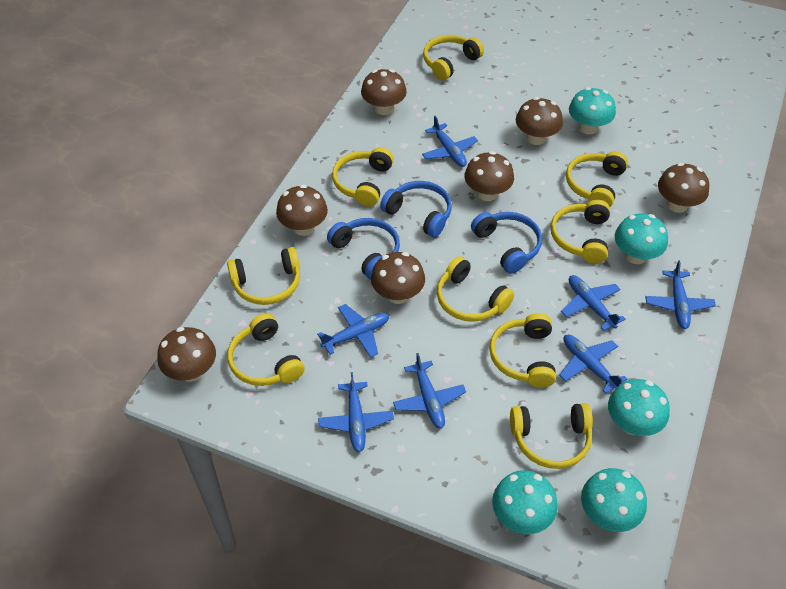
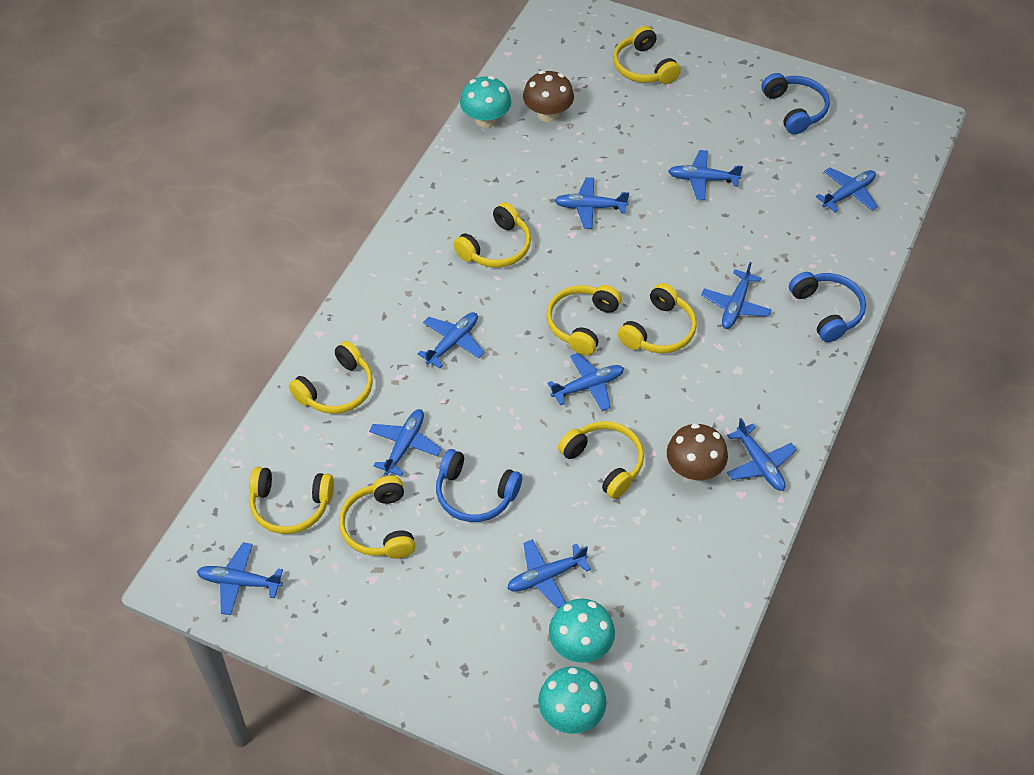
blue plane: 7 -> 10
brown mushroom: 7 -> 2
turquoise mushroom: 5 -> 3
yellow headphones: 9 -> 8

